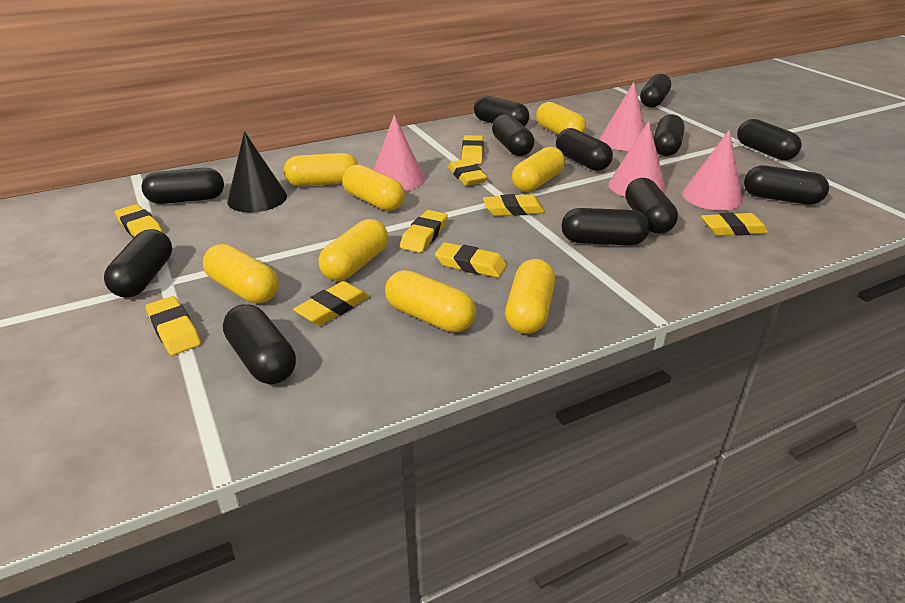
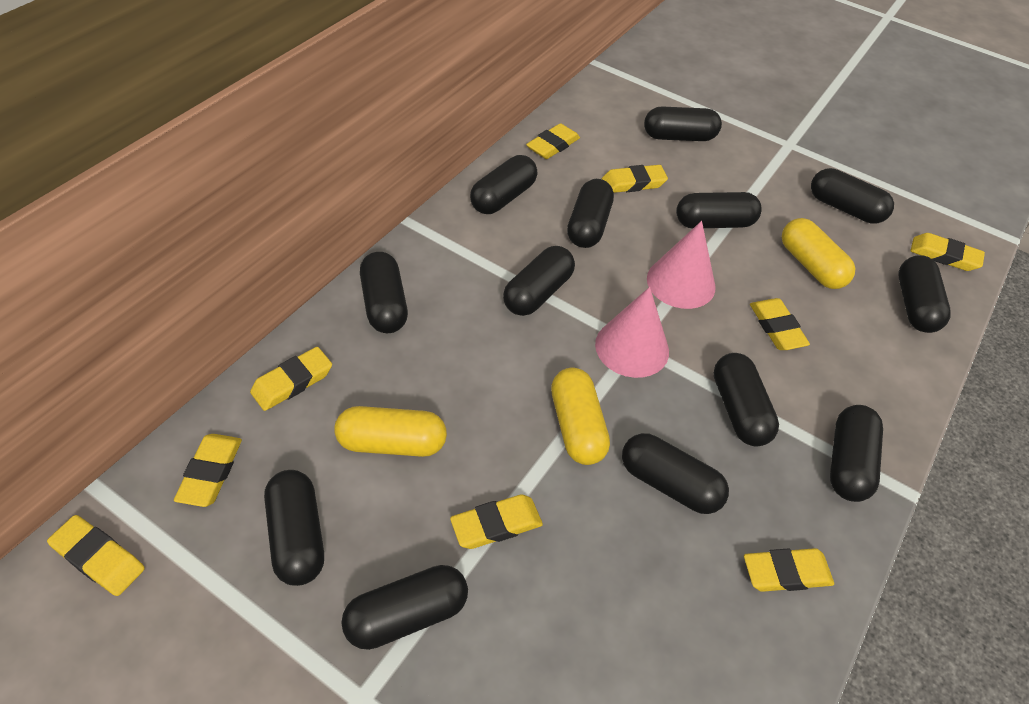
black capsule: 12 -> 13
black cone: 1 -> 0
pink cone: 4 -> 2
yellow capsule: 8 -> 3

